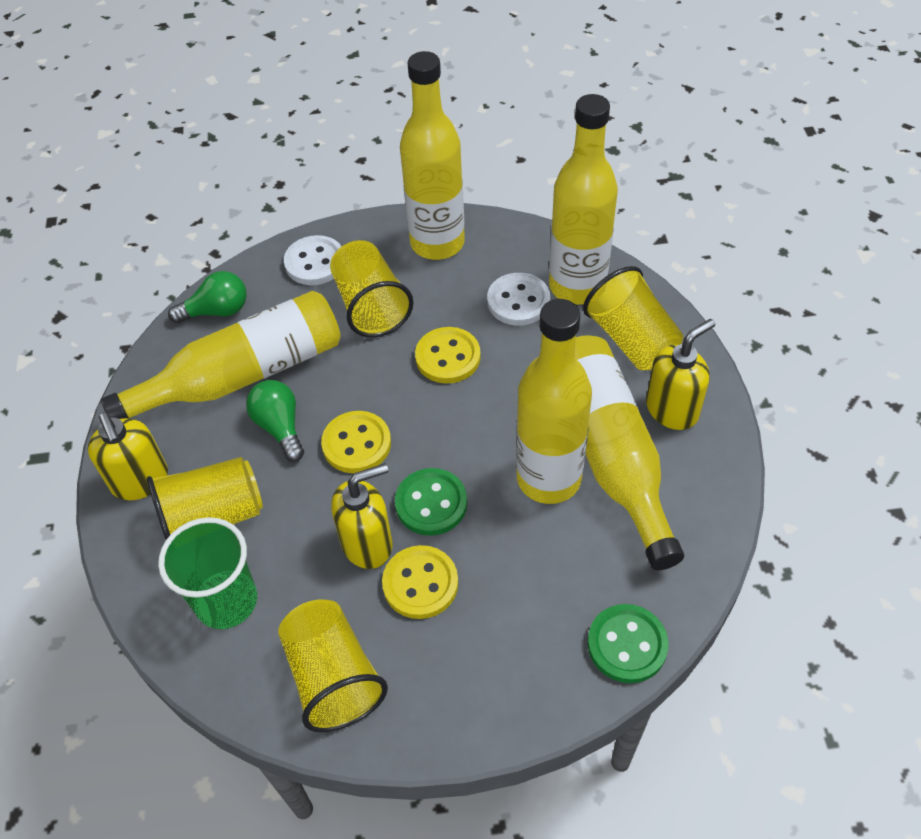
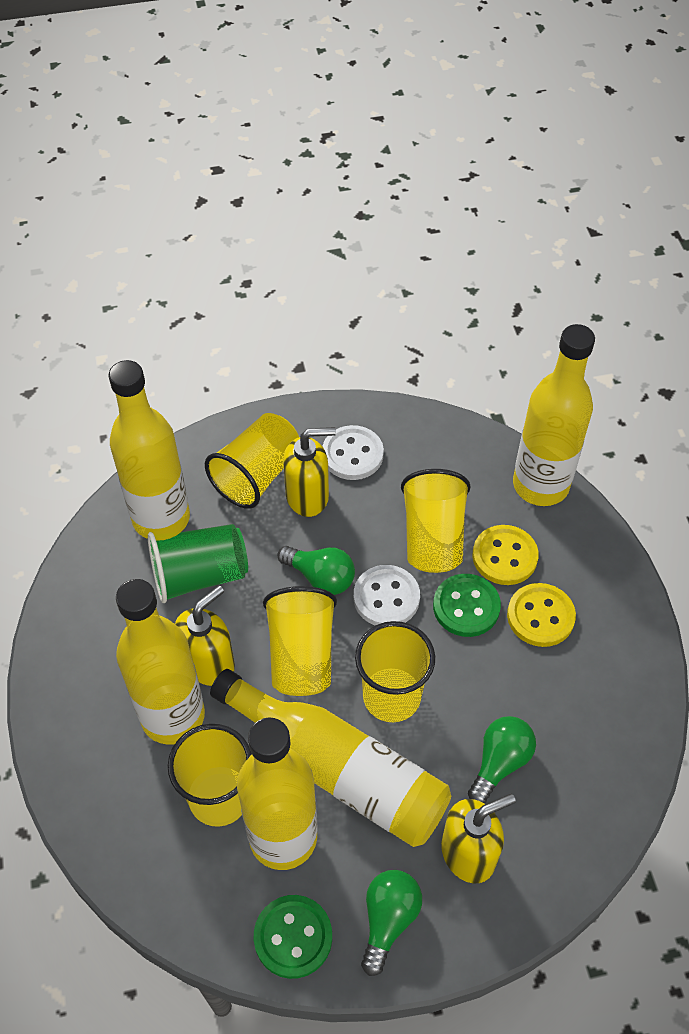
green light bulb: 2 -> 3
yellow button: 3 -> 2
yellow cup: 4 -> 5

